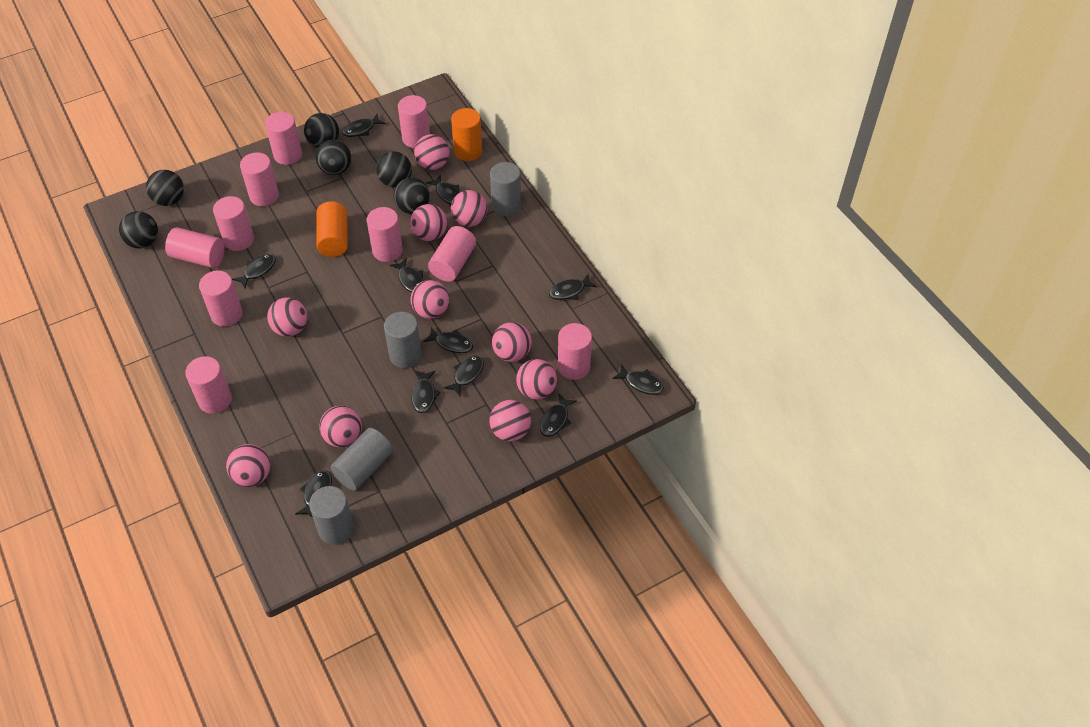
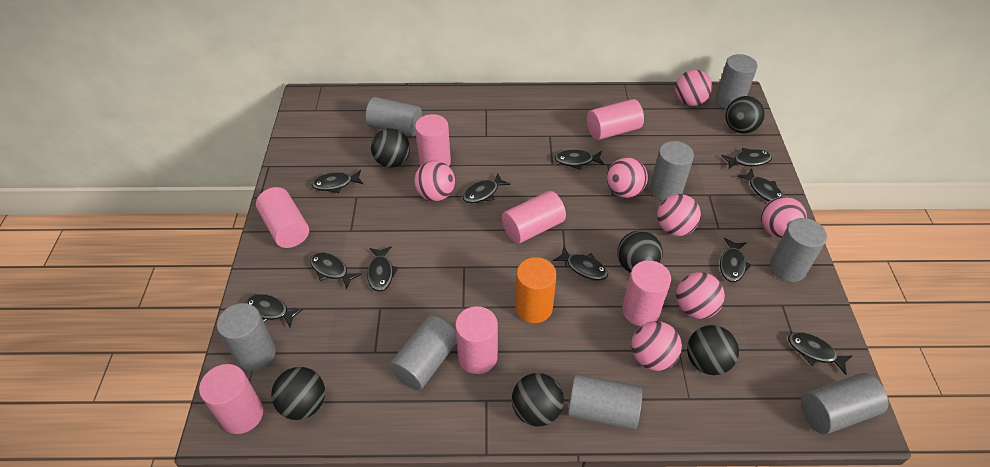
grey cylinder: 4 -> 8
orange cylinder: 2 -> 1
pink ball: 10 -> 7
pink cylinder: 10 -> 7

